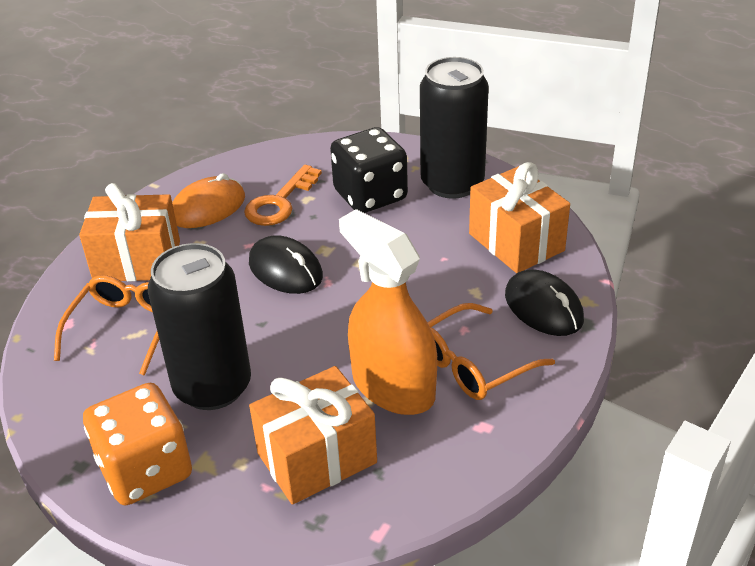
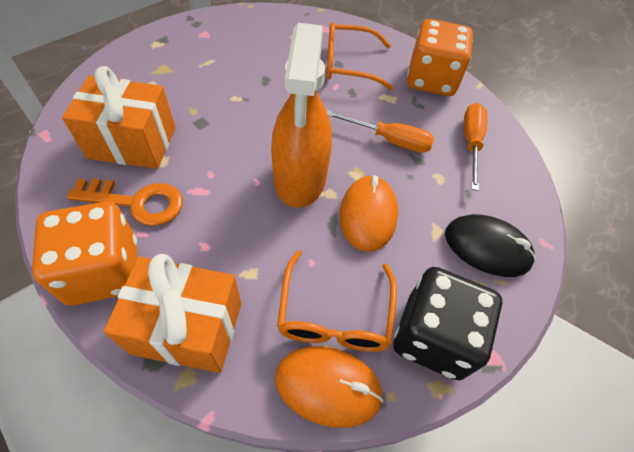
black can: 2 -> 0
black mouse: 2 -> 1
orange dice: 1 -> 2
orange gift: 3 -> 2
orange mouse: 1 -> 2
orange screwdriver: 0 -> 2

